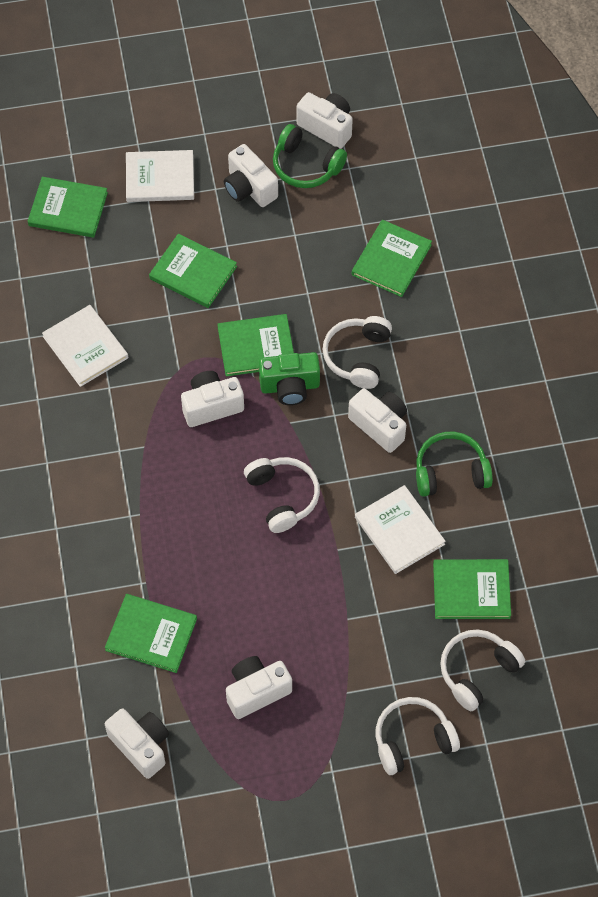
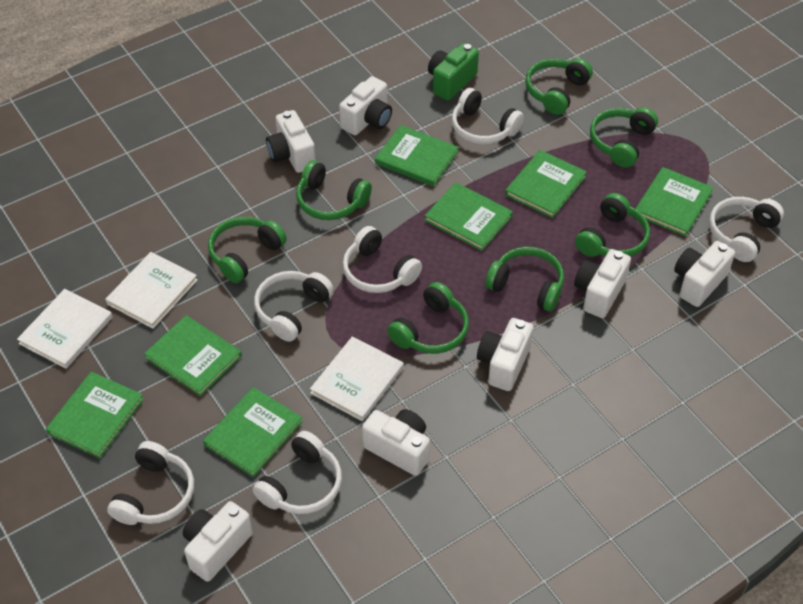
green book: 6 -> 7
green headphones: 2 -> 7
white camera: 6 -> 7
white headphones: 4 -> 6

